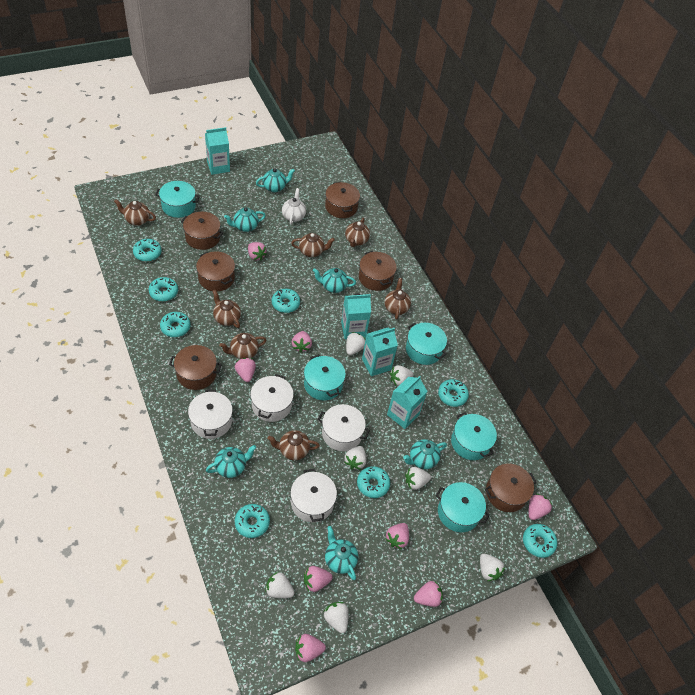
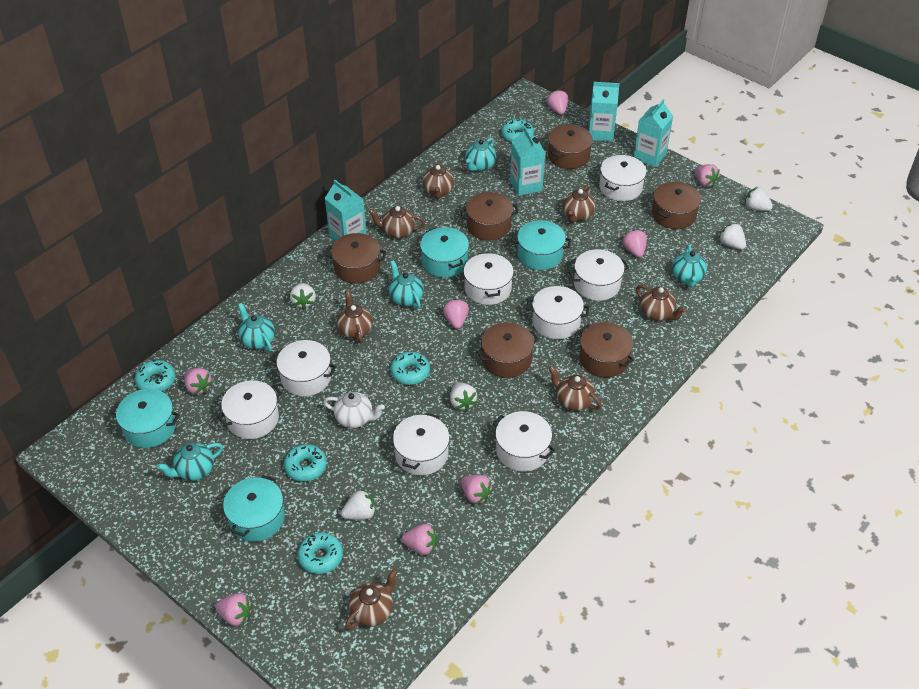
turquoise donut: 8 -> 5
turquoise pot: 5 -> 4
turquoise teapot: 6 -> 5
white pot: 4 -> 8
white strawberry: 7 -> 5

